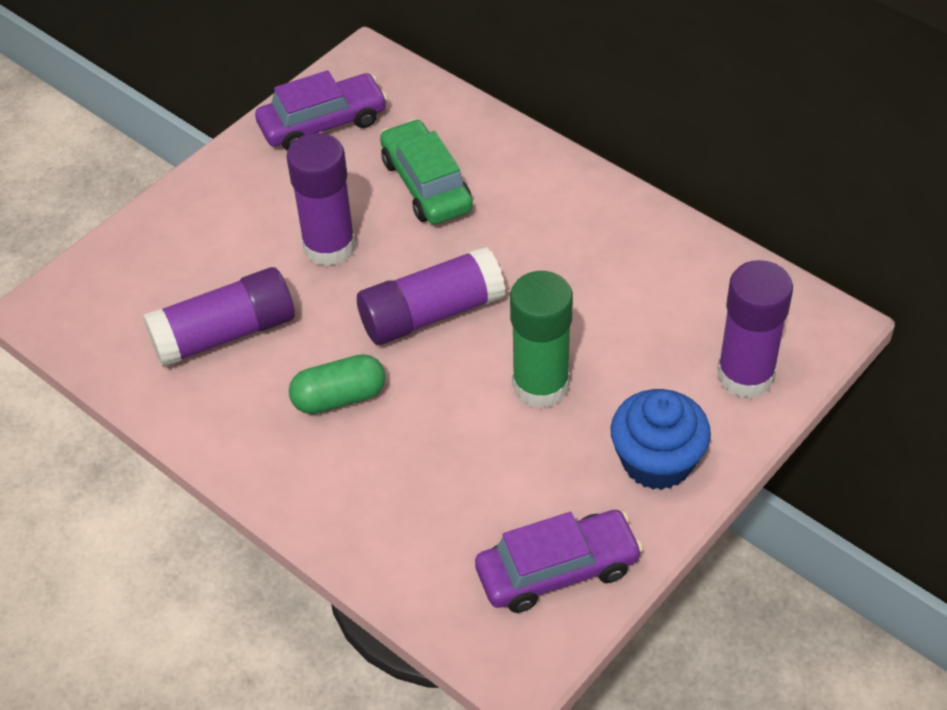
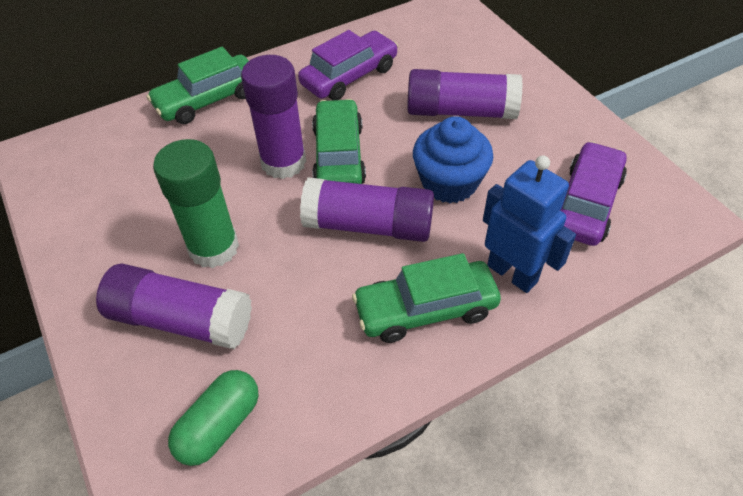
blue robot: 0 -> 1
green car: 1 -> 3

